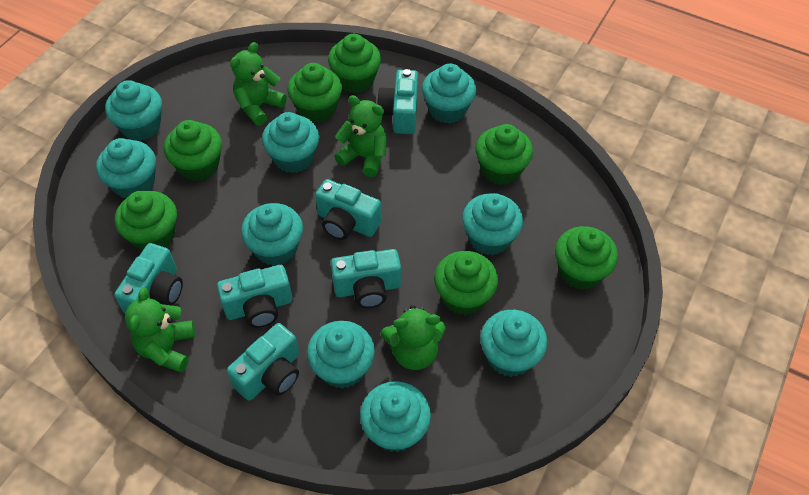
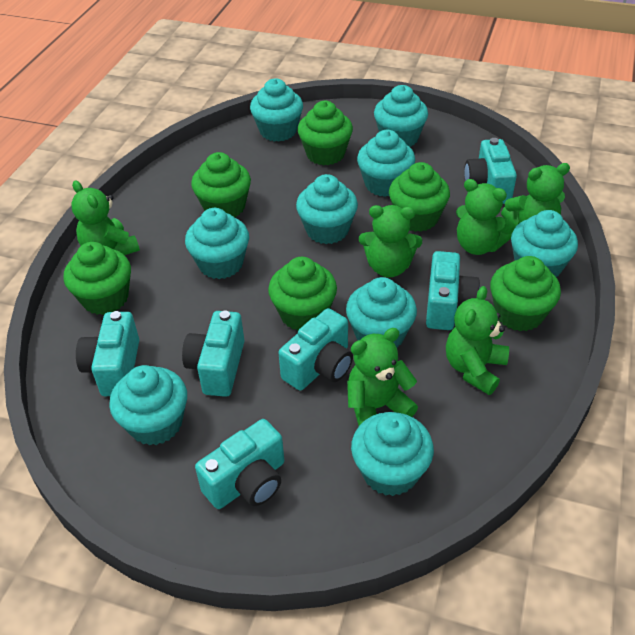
green cupcake: 7 -> 6
green teddy bear: 4 -> 6

